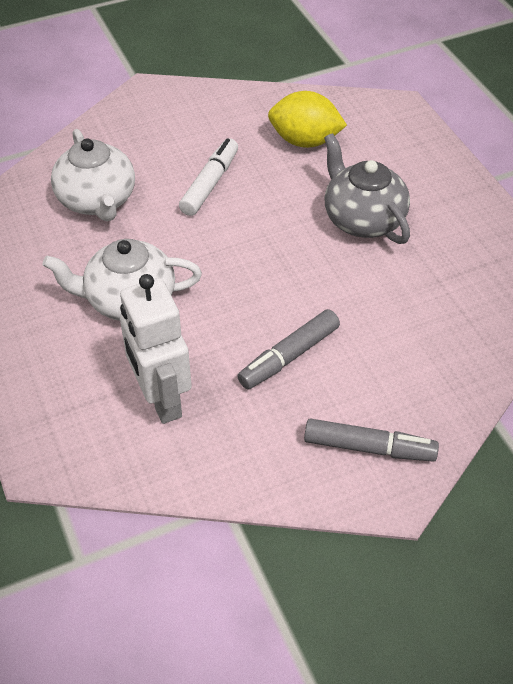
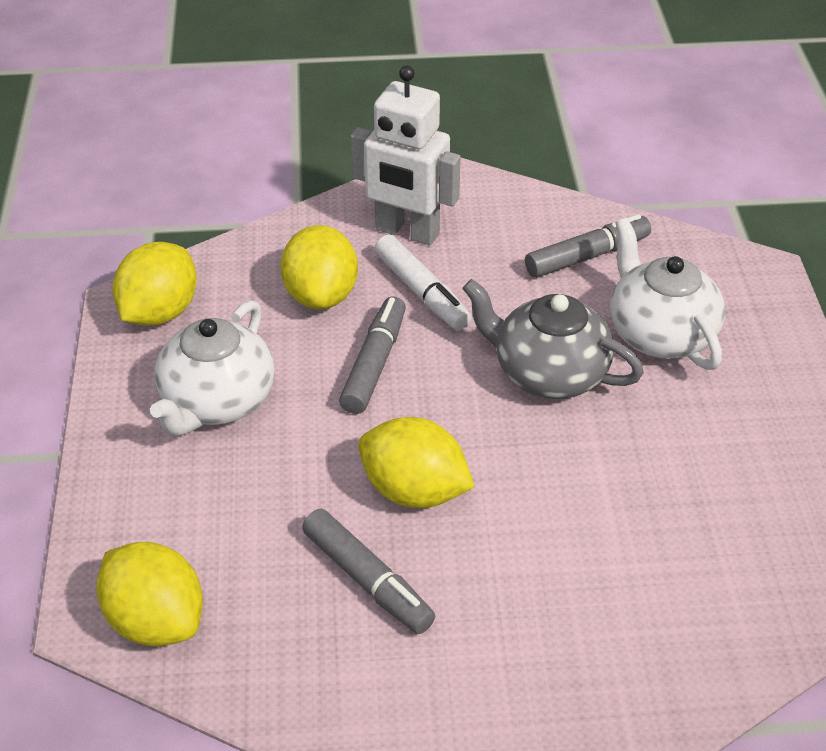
grey marker: 2 -> 3
yellow lemon: 1 -> 4

